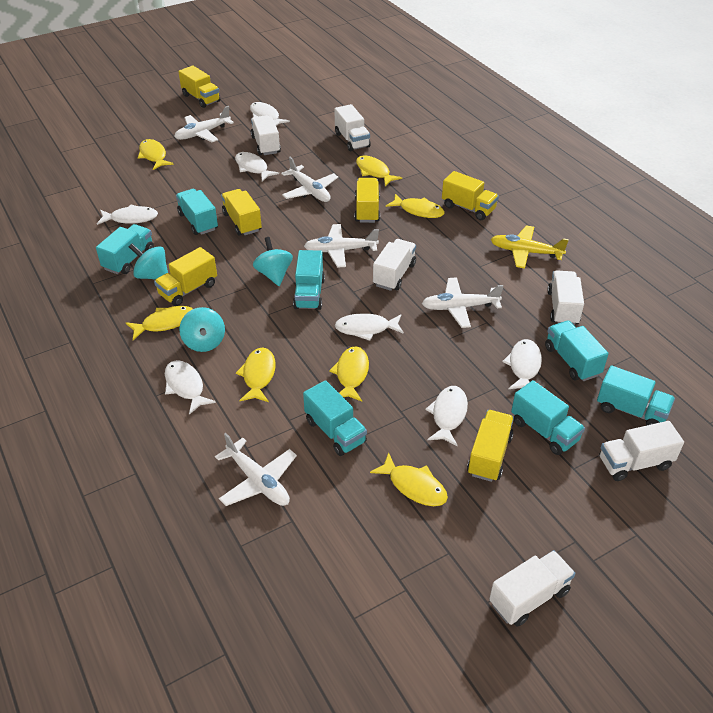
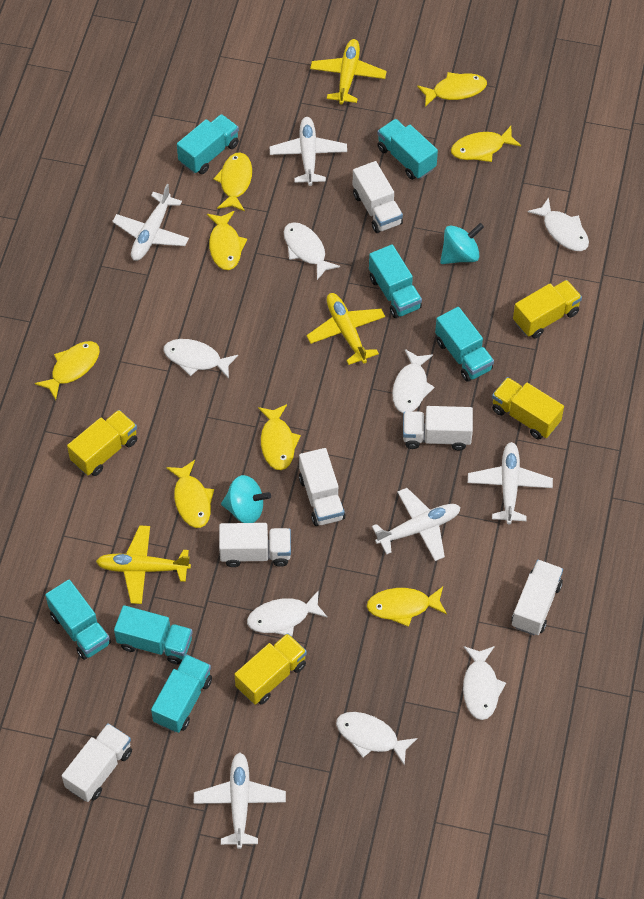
turquoise spinning top: 3 -> 2
yellow fish: 7 -> 8
yellow plane: 1 -> 3
yellow truck: 6 -> 4

